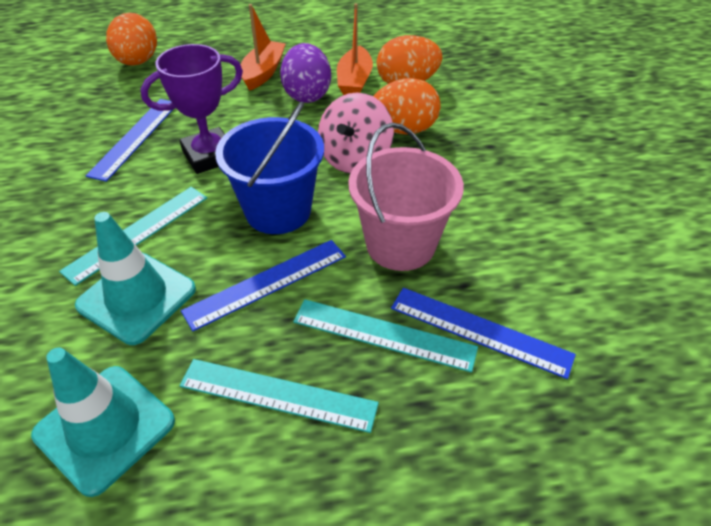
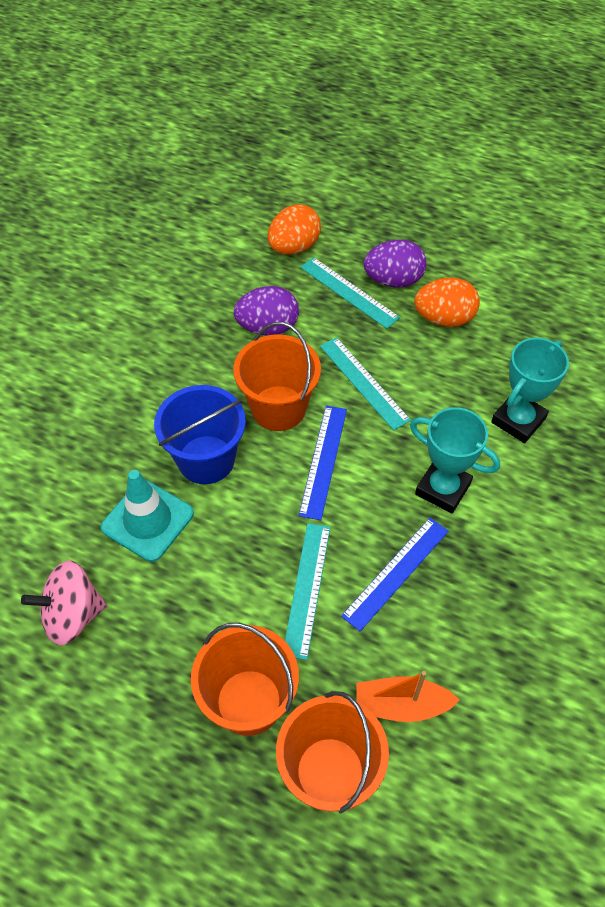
blue ruler: 3 -> 2
orange boat: 2 -> 1
orange bucket: 0 -> 3
orange egg: 3 -> 2
pink bucket: 1 -> 0
purple egg: 1 -> 2
purple trophy: 1 -> 0
turquoise traffic cone: 2 -> 1
turquoise trophy: 0 -> 2

